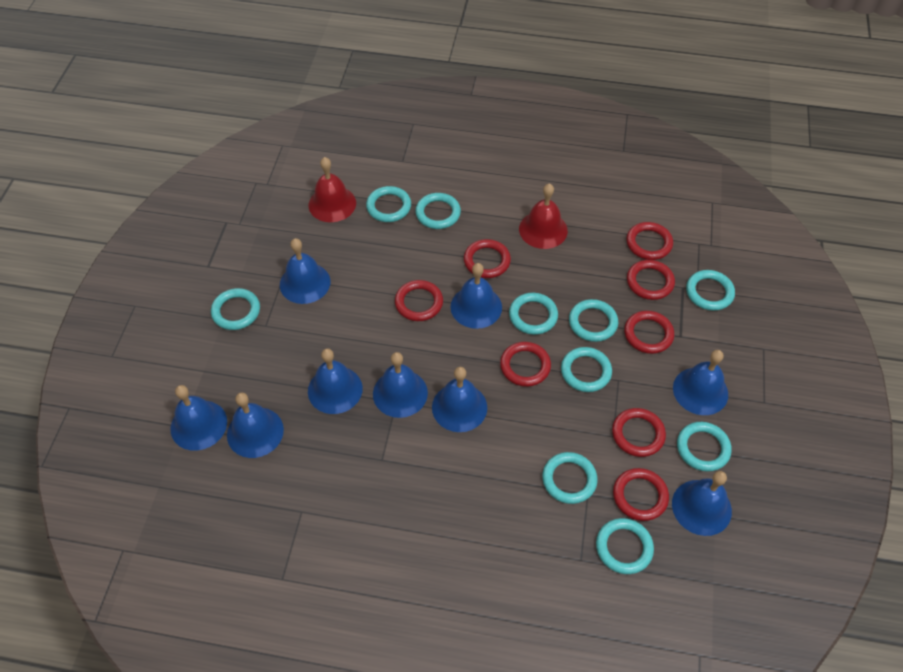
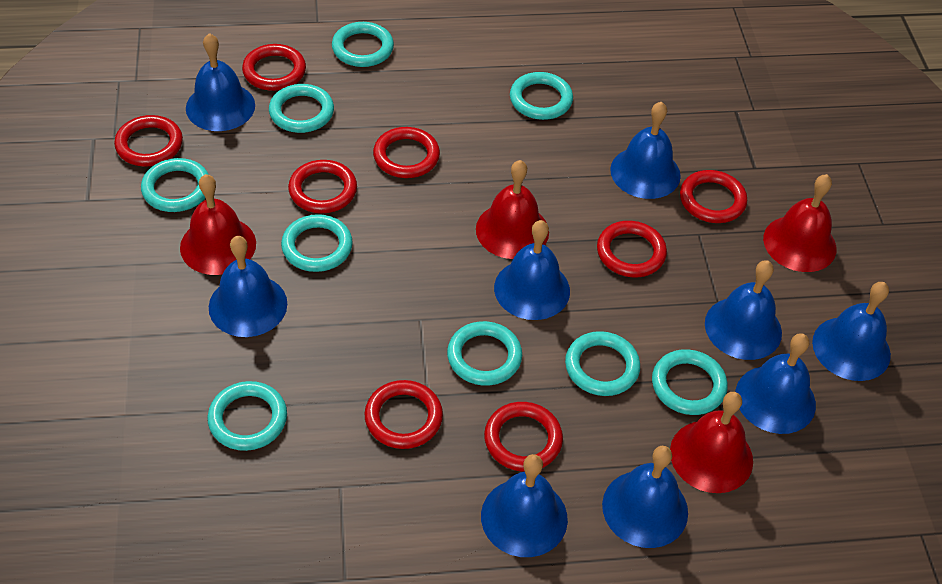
red bell: 2 -> 4
turquoise ring: 10 -> 9

